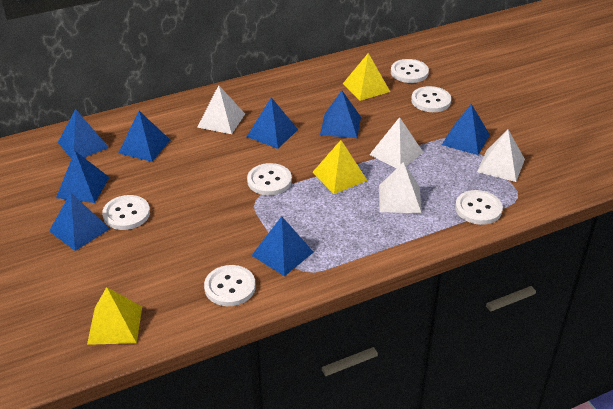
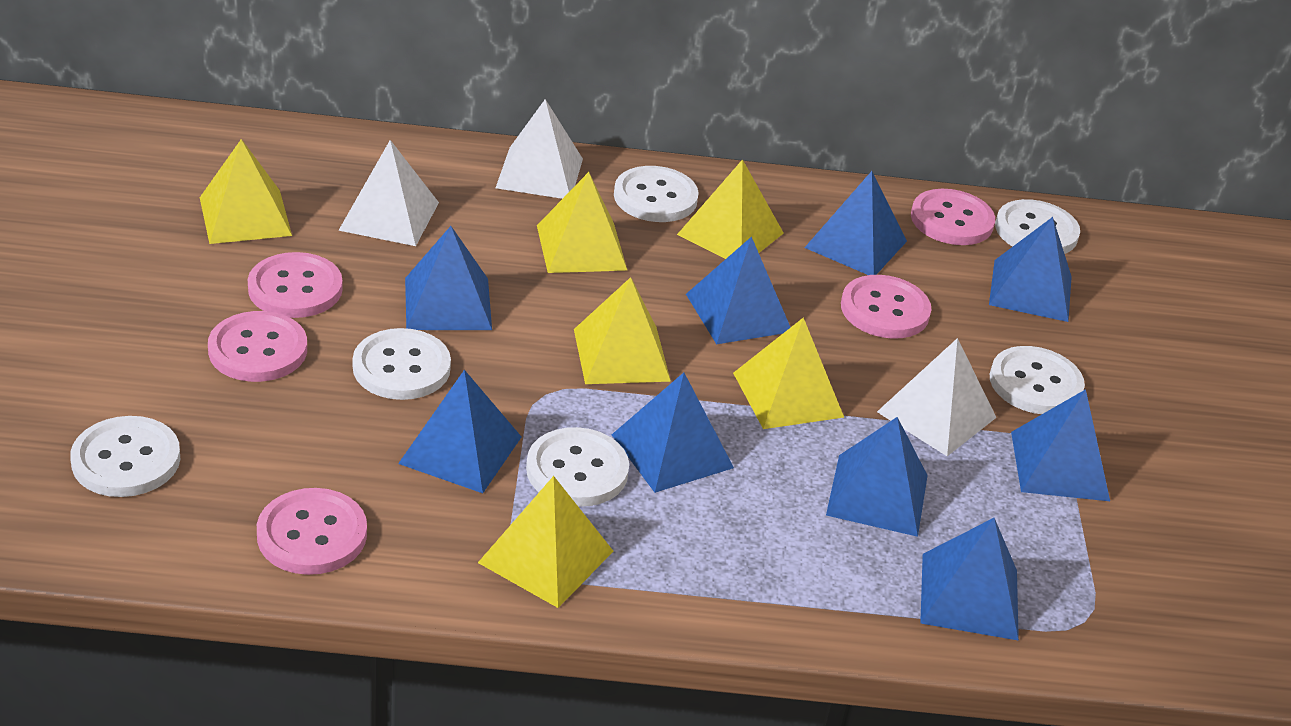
blue pyramid: 8 -> 9
pink button: 0 -> 5
white pyramid: 4 -> 3
yellow pyramid: 3 -> 6

